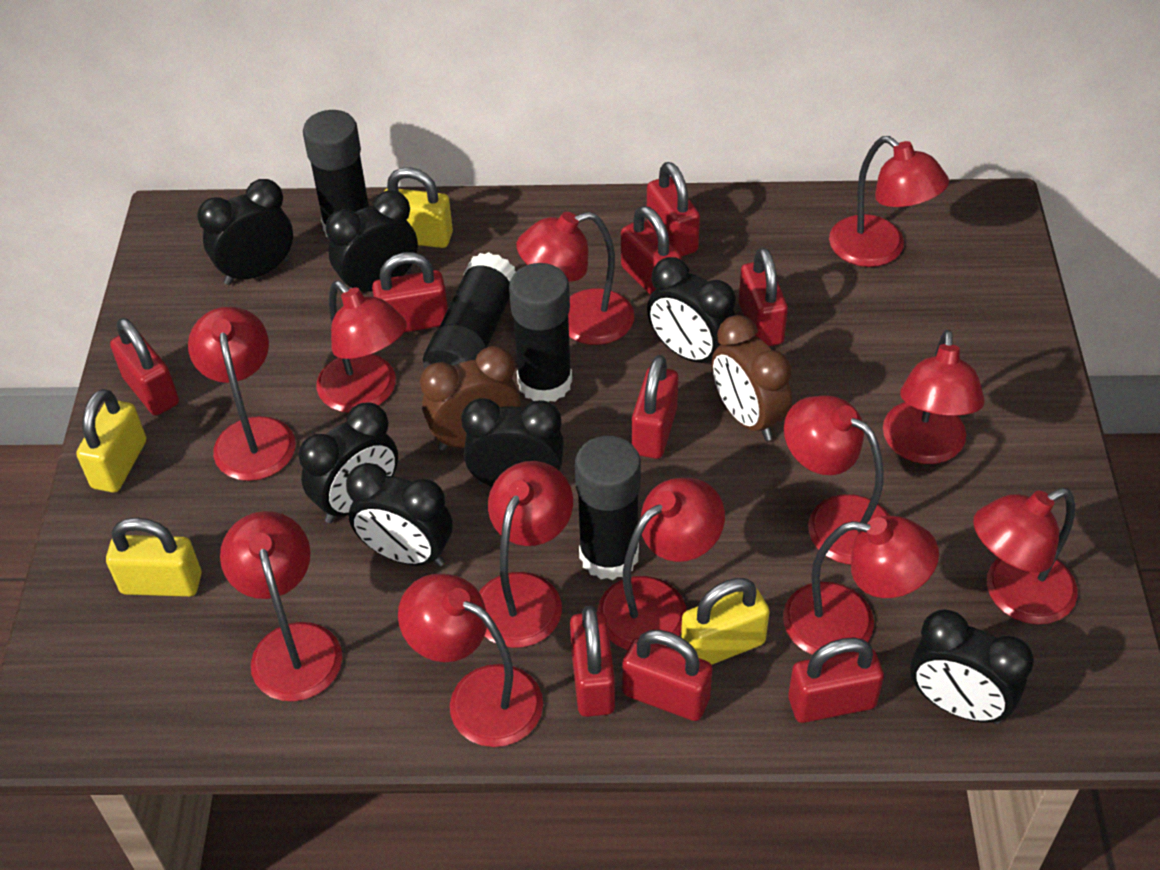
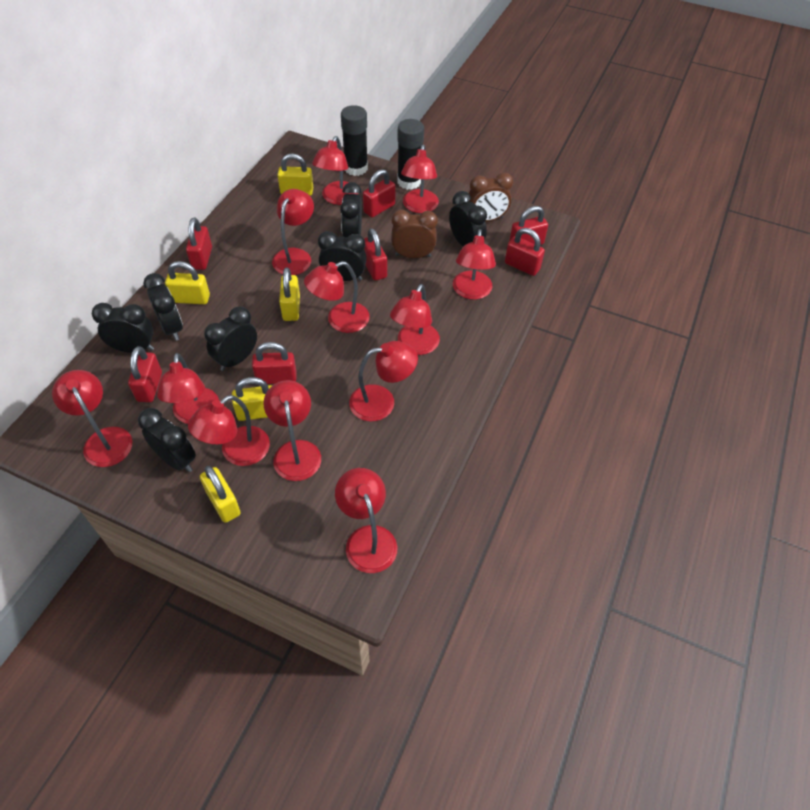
black glue stick: 4 -> 2
red padlock: 9 -> 7
yellow padlock: 4 -> 5

